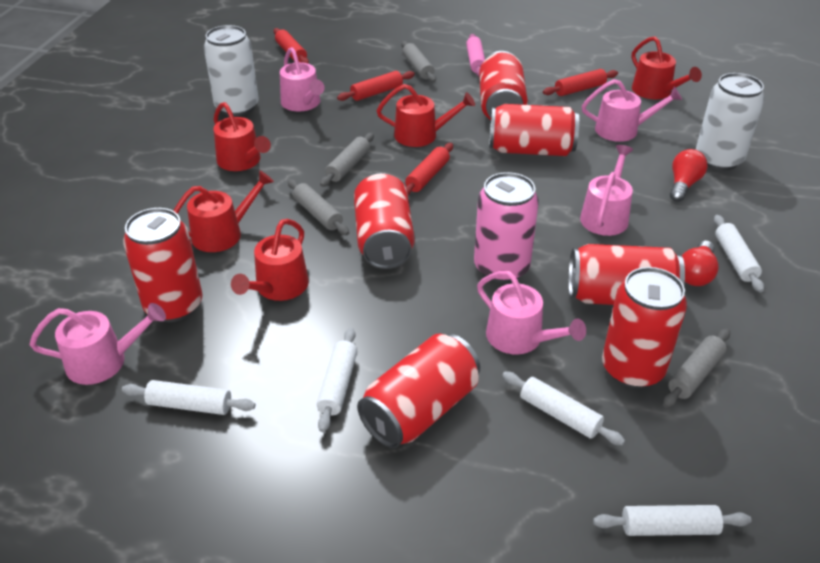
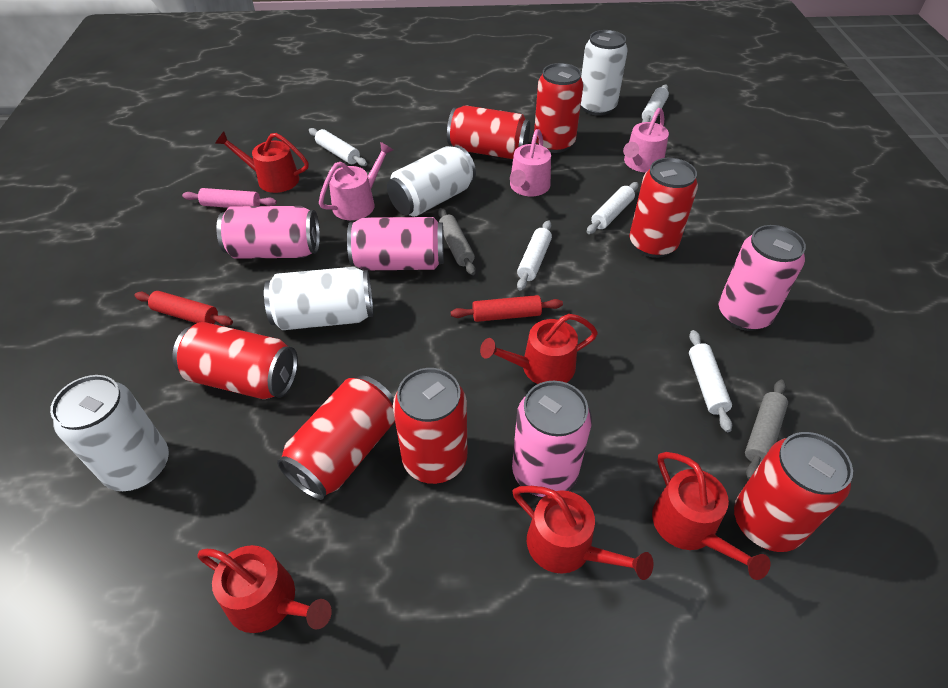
grey rolling pin: 4 -> 2
pink can: 1 -> 4
pink watering can: 5 -> 3
red light bulb: 2 -> 0
red rolling pin: 4 -> 2
white can: 2 -> 4

